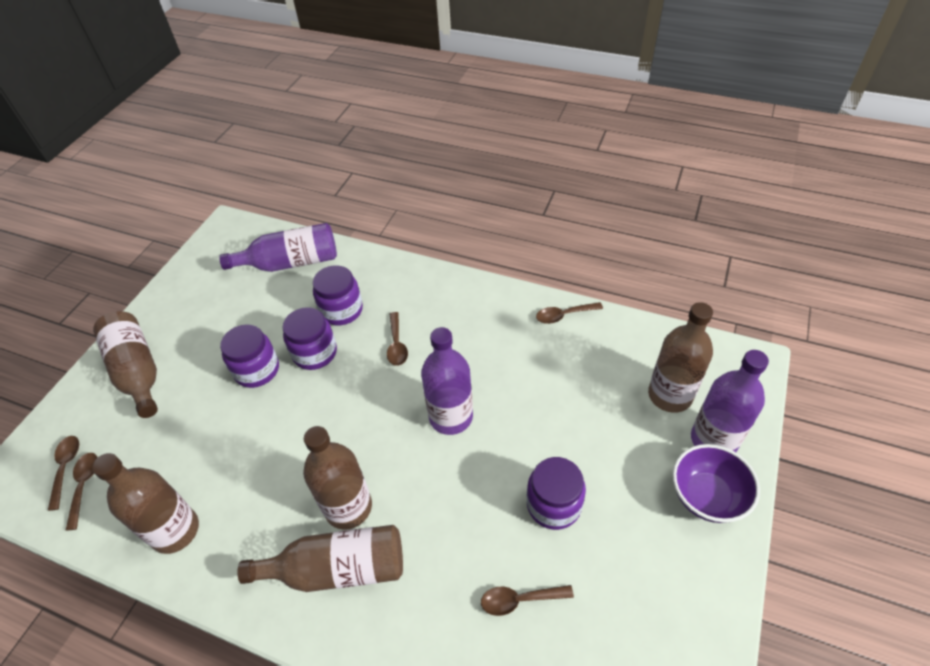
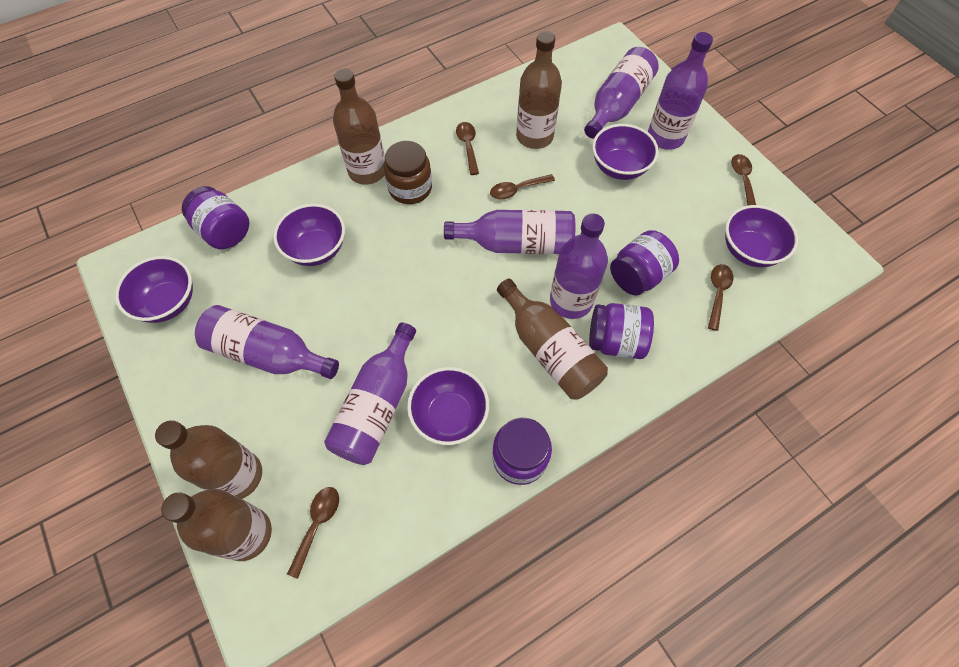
brown jar: 0 -> 1
purple bottle: 3 -> 6
purple bowl: 1 -> 5

